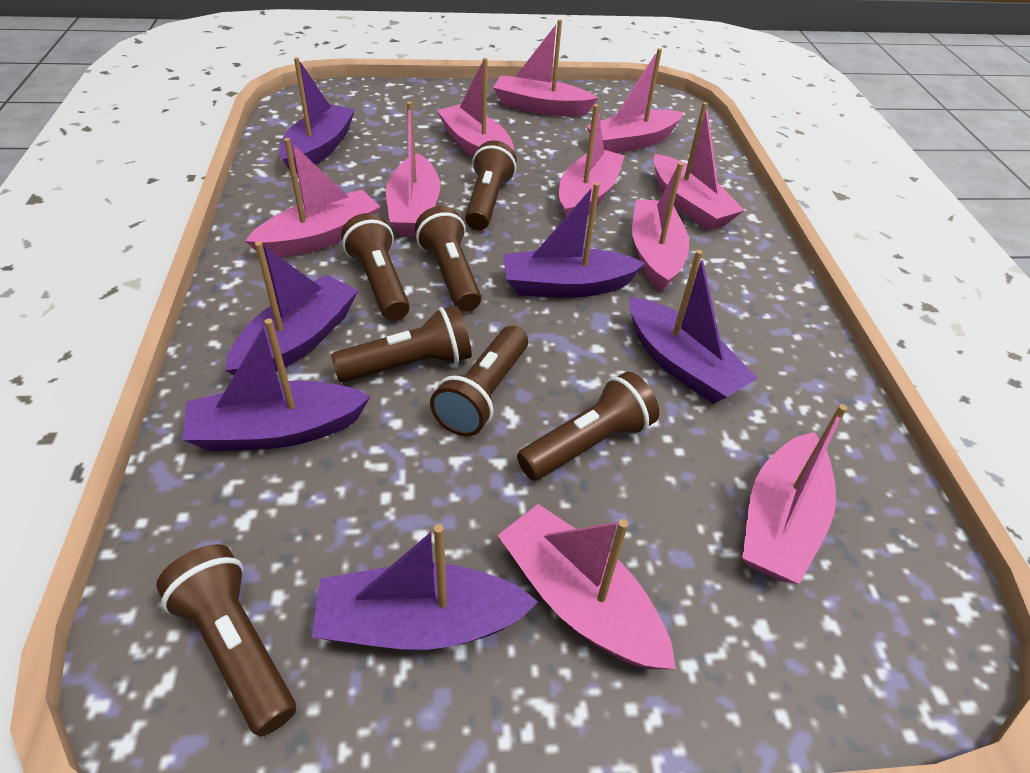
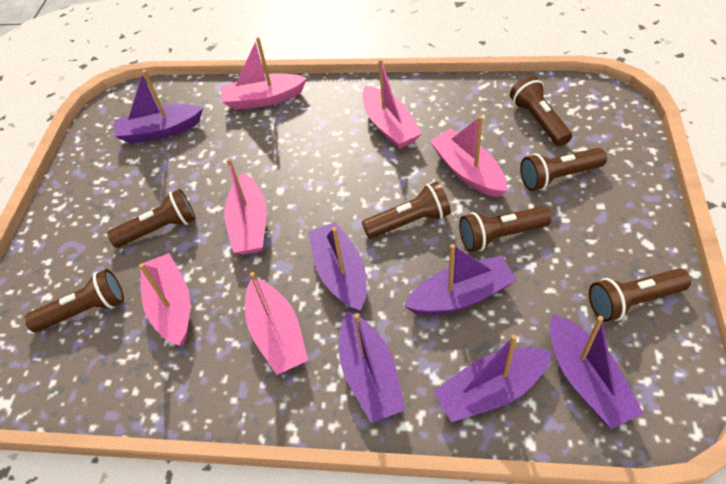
pink boat: 10 -> 6

